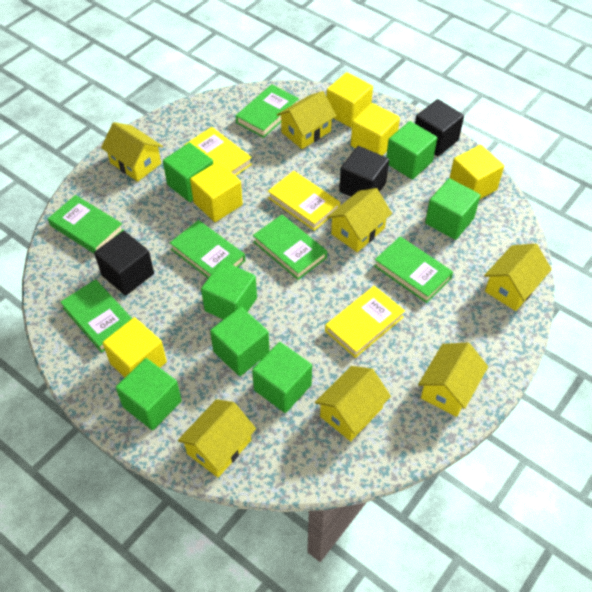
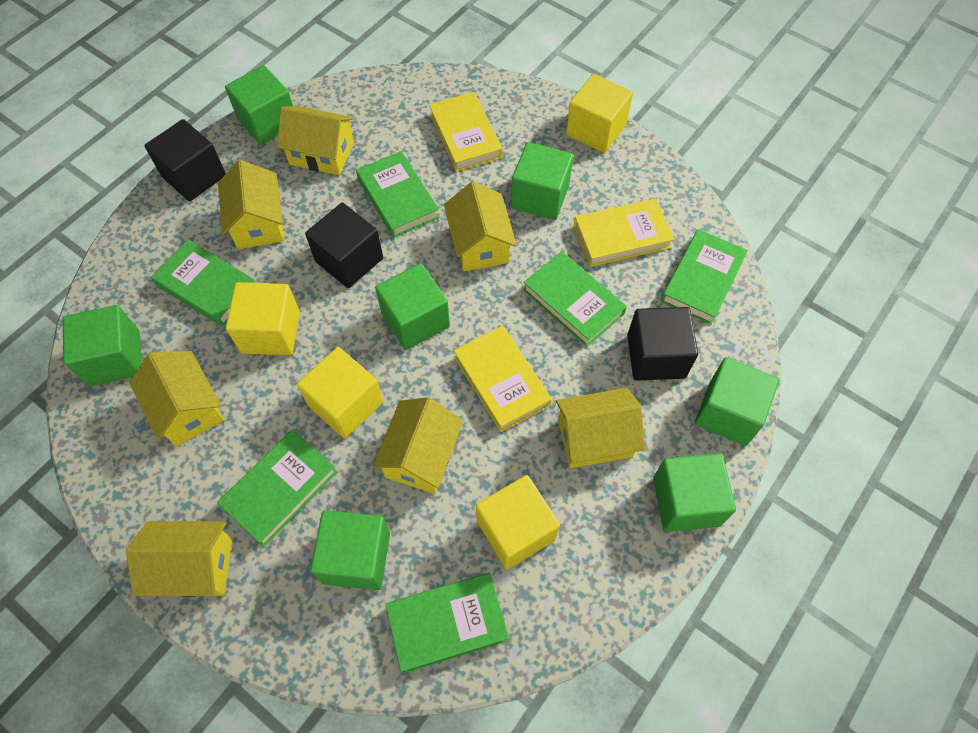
yellow cube: 5 -> 4

